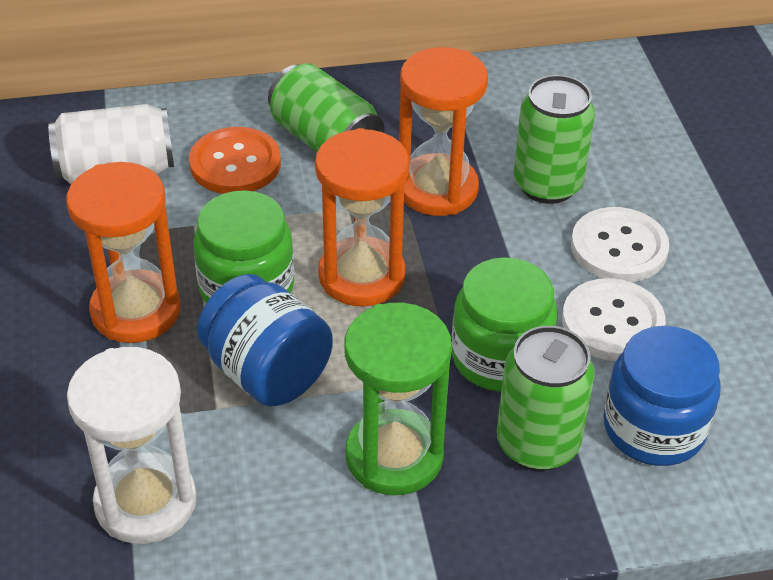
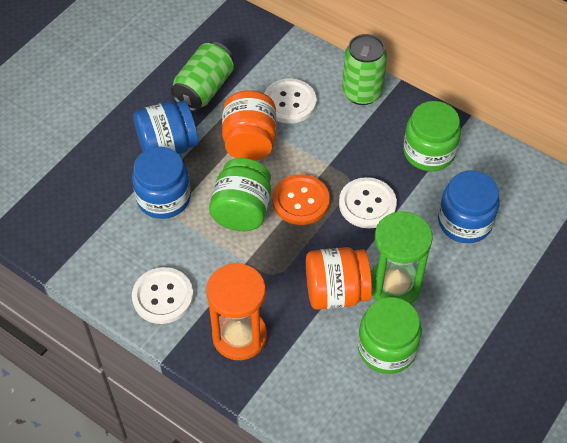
blue jar: 2 -> 3
green can: 3 -> 2
green jar: 2 -> 3
orange hourglass: 3 -> 1
orange jar: 0 -> 2
white button: 2 -> 3
white can: 1 -> 0
white hourglass: 1 -> 0

